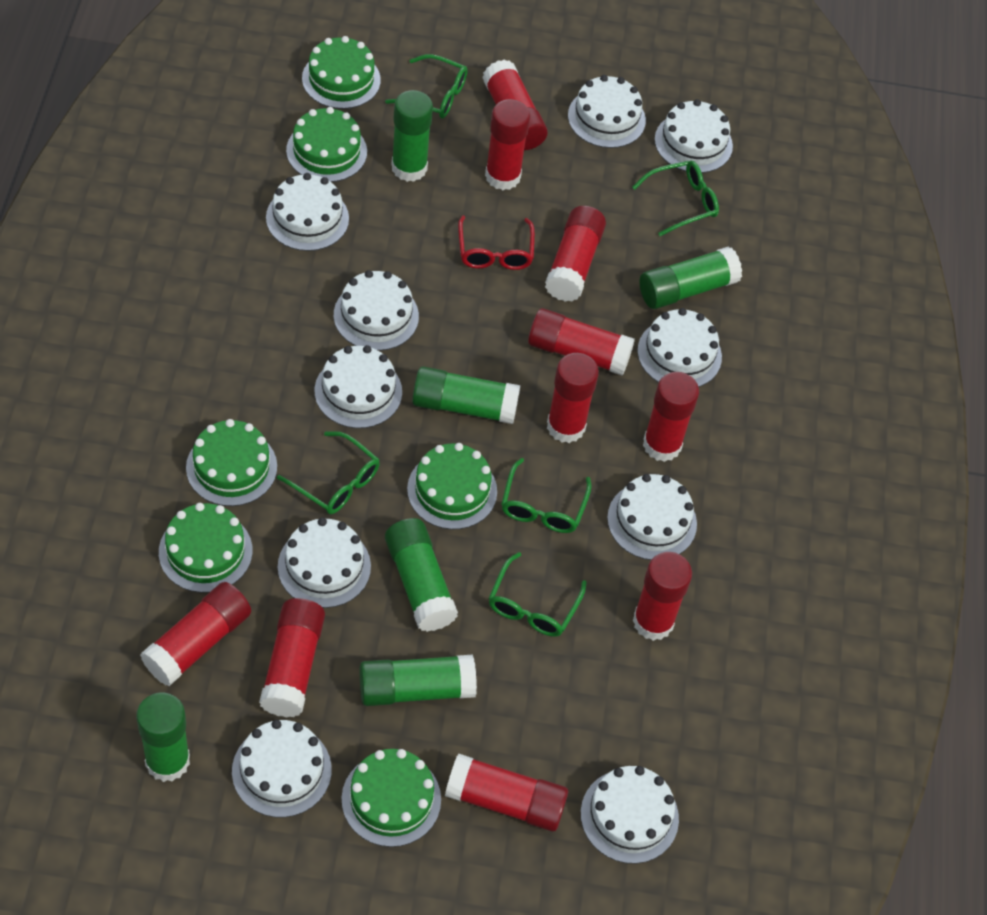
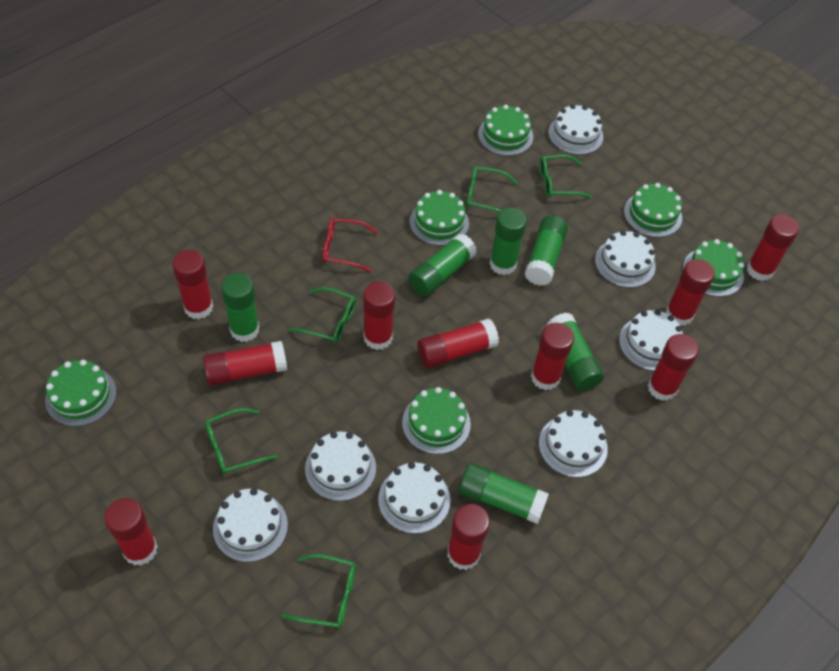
white cake: 10 -> 7

